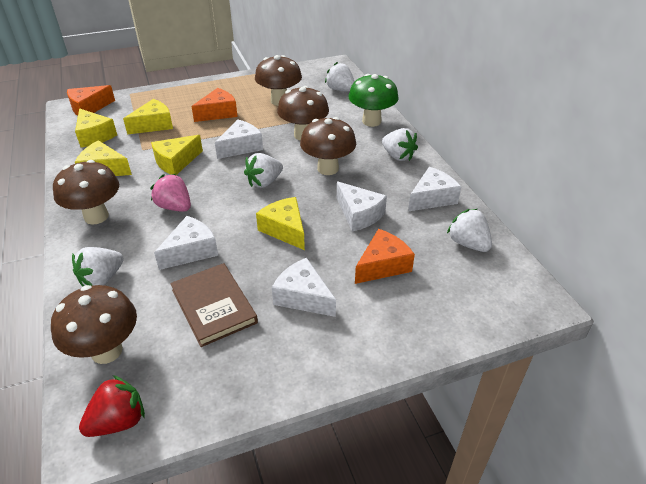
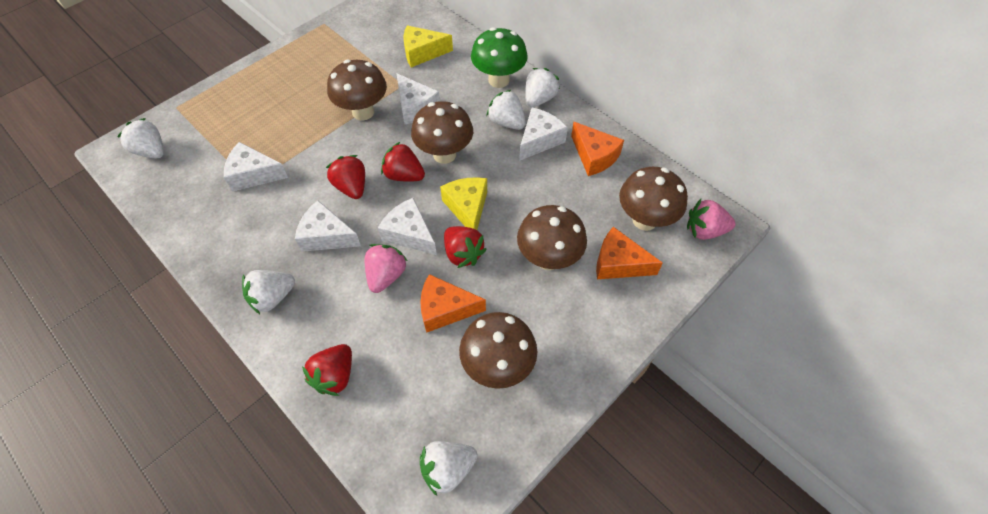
brown book: 1 -> 0
pink strawberry: 1 -> 2
red strawberry: 1 -> 4
yellow cheese: 5 -> 2

